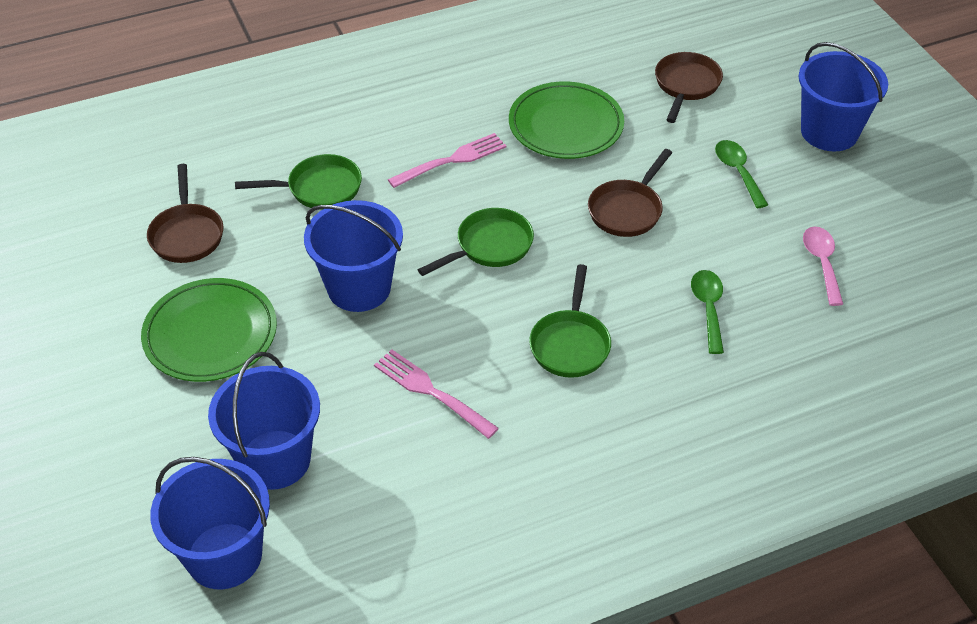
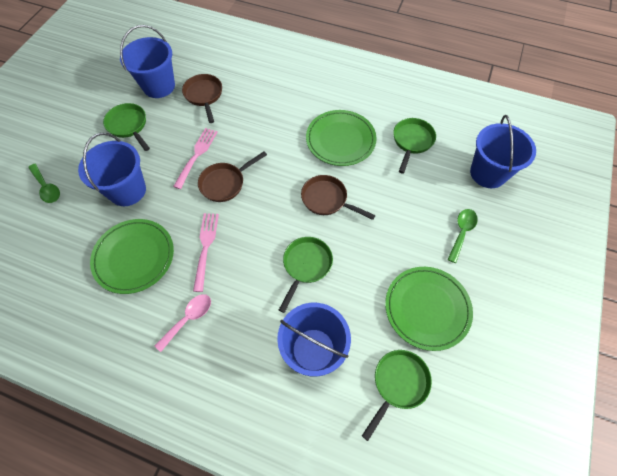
green pan: 3 -> 4
green plate: 2 -> 3

